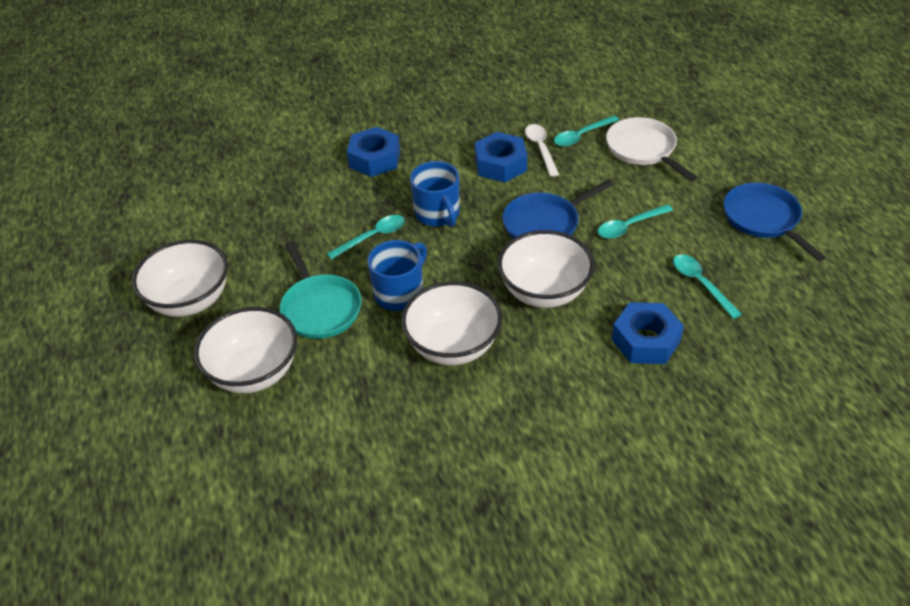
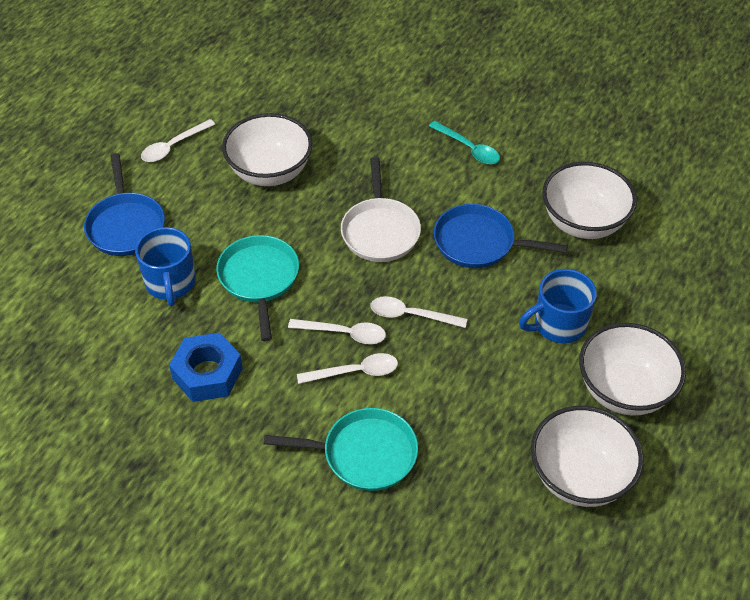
blue nut: 3 -> 1
turquoise pan: 1 -> 2
turquoise spoon: 4 -> 1
white spoon: 1 -> 4

